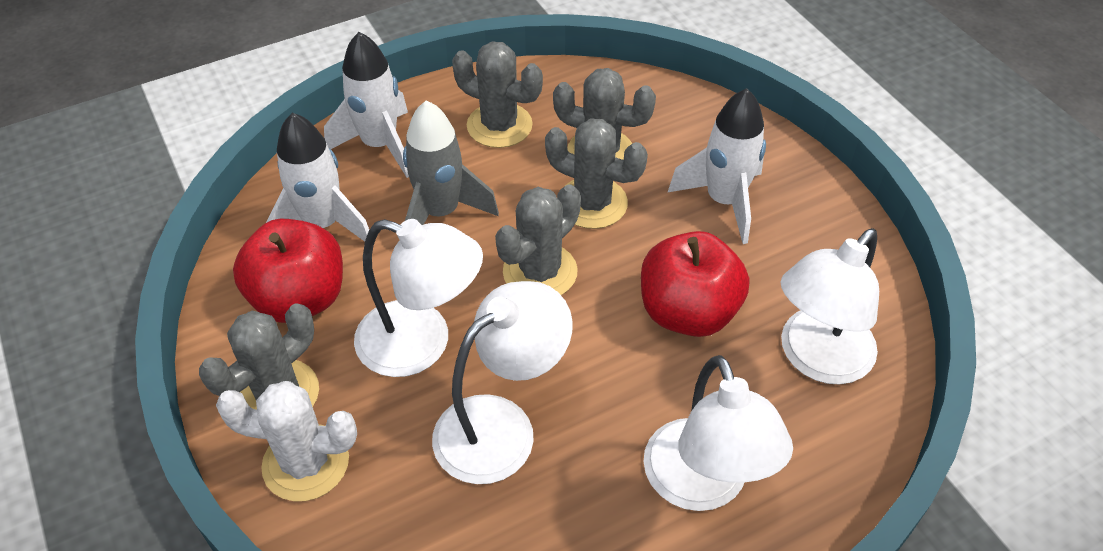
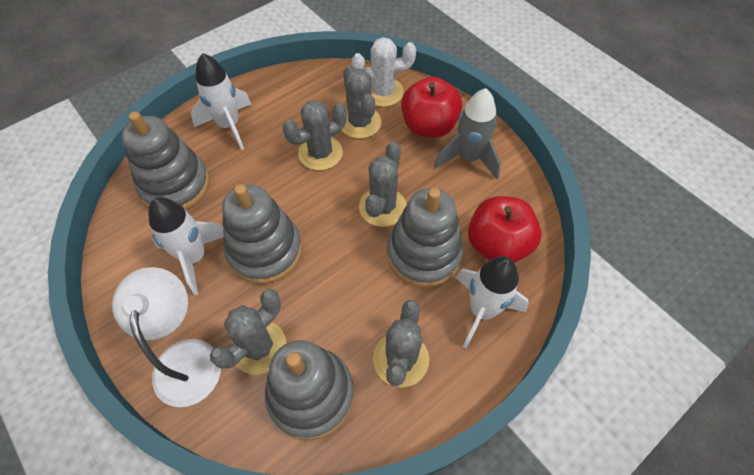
grey stacking toy: 0 -> 4
white lamp: 4 -> 1

